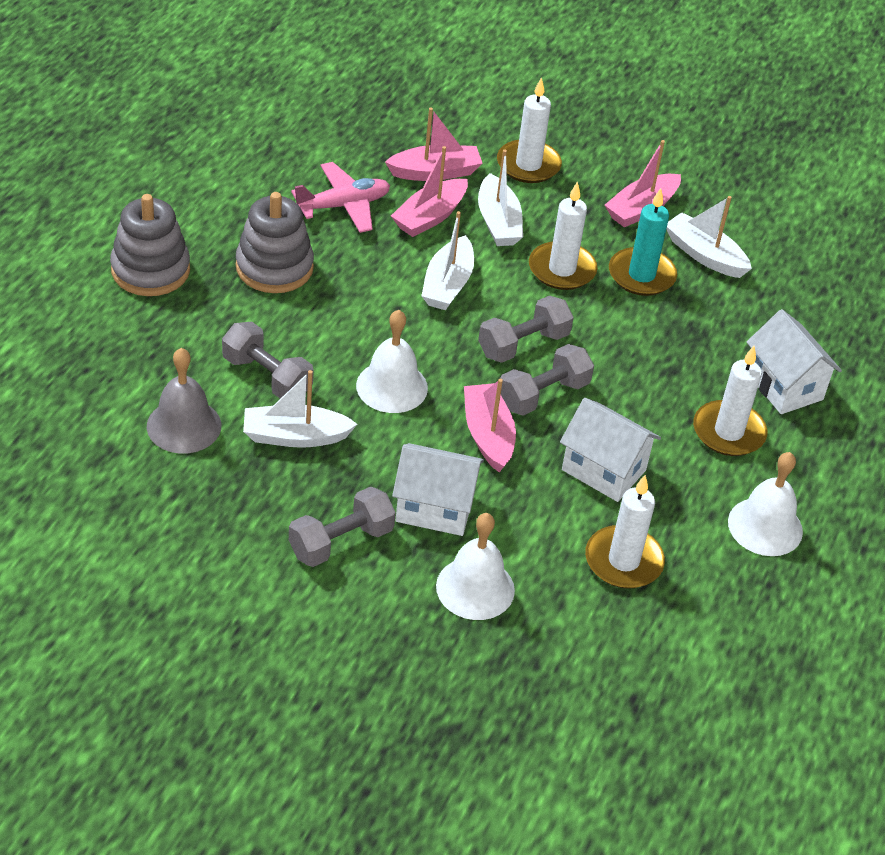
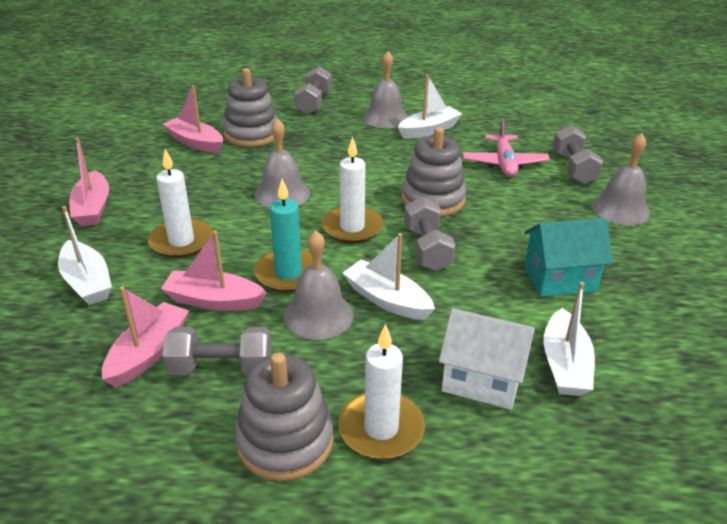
grey bell: 1 -> 4
grey stacking toy: 2 -> 3
turquoise house: 0 -> 1
white bell: 3 -> 0
white candle: 4 -> 3
white house: 3 -> 1

